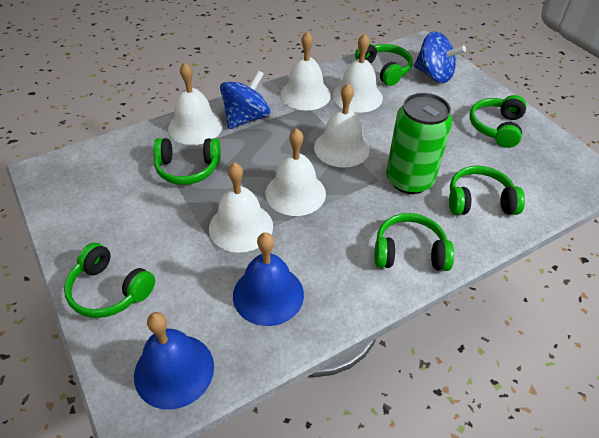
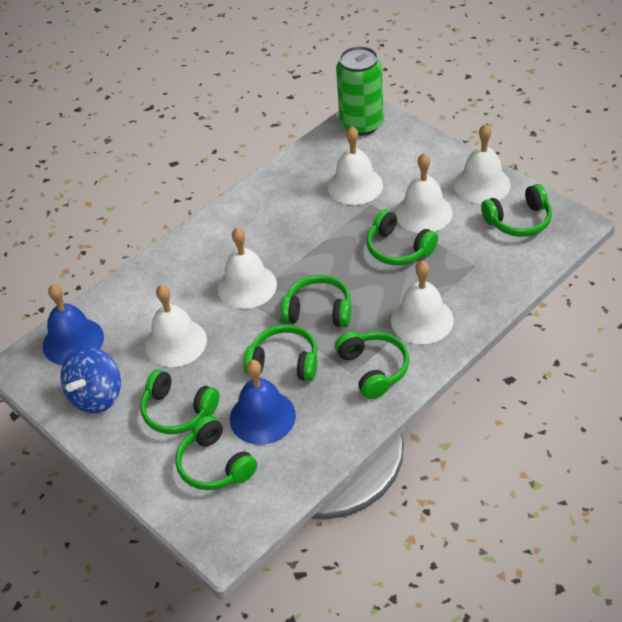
blue spinning top: 2 -> 1
green headphones: 6 -> 7

